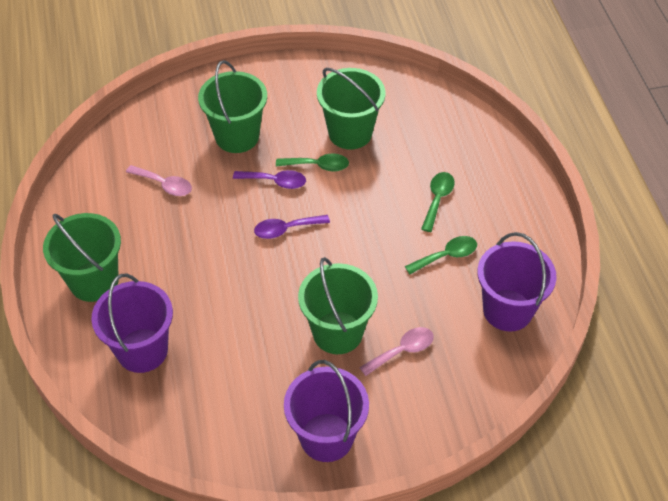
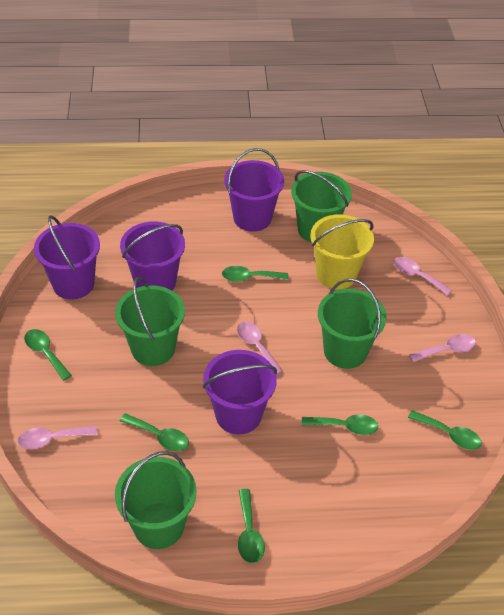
green spoon: 3 -> 6
pink spoon: 2 -> 4
purple bucket: 3 -> 4
purple spoon: 2 -> 0
yellow bucket: 0 -> 1

